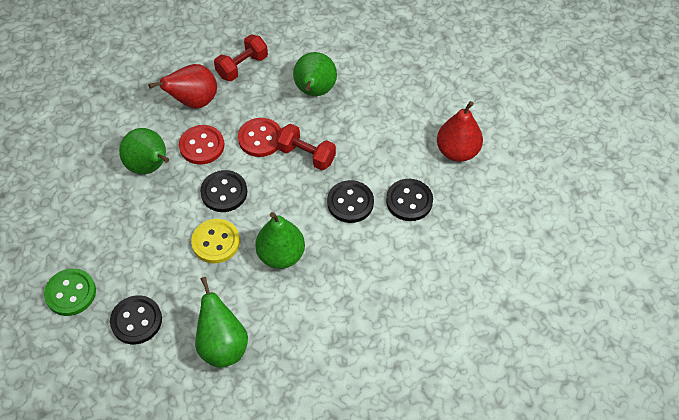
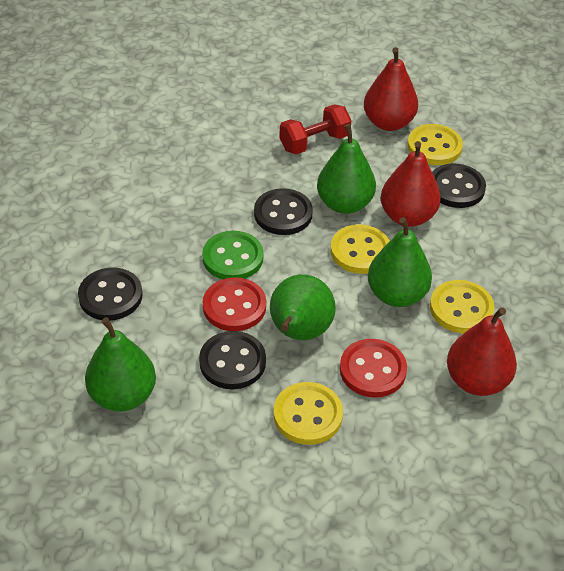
red dumbbell: 2 -> 1
red pear: 2 -> 3
yellow button: 1 -> 4

